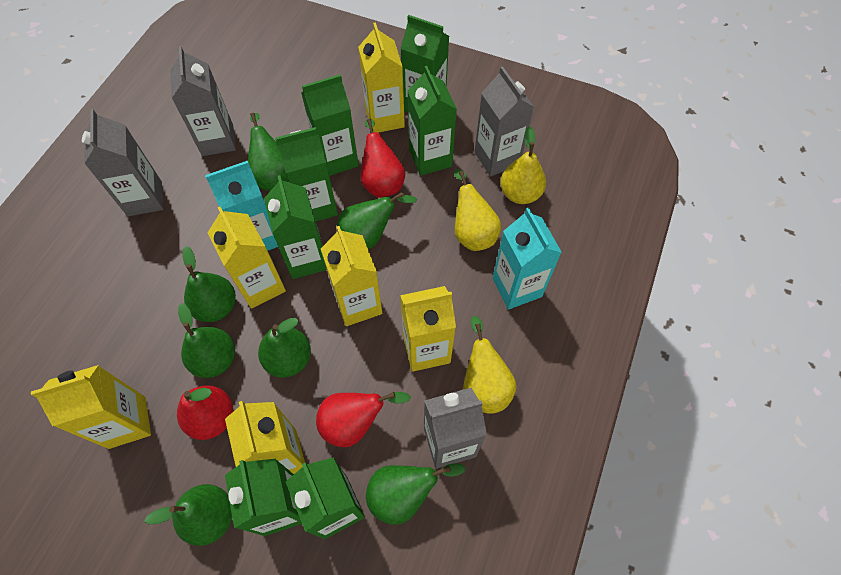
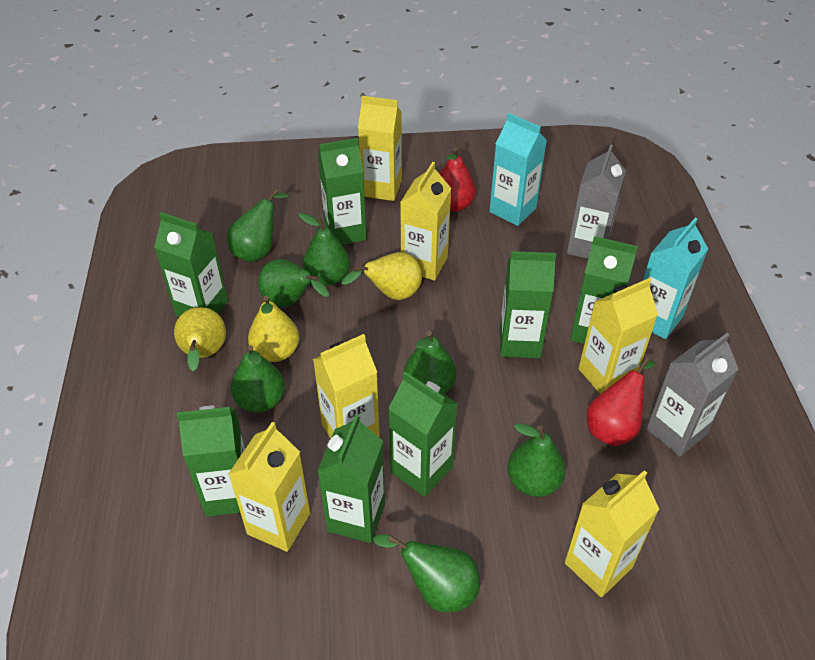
grey carton: 4 -> 2
red pear: 3 -> 2

